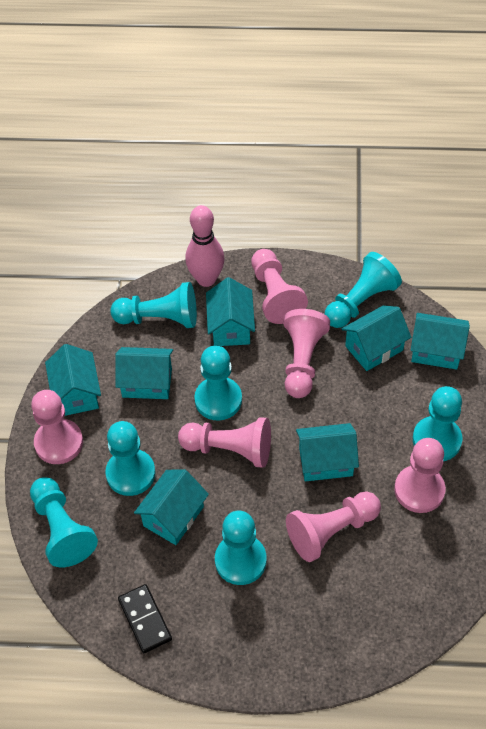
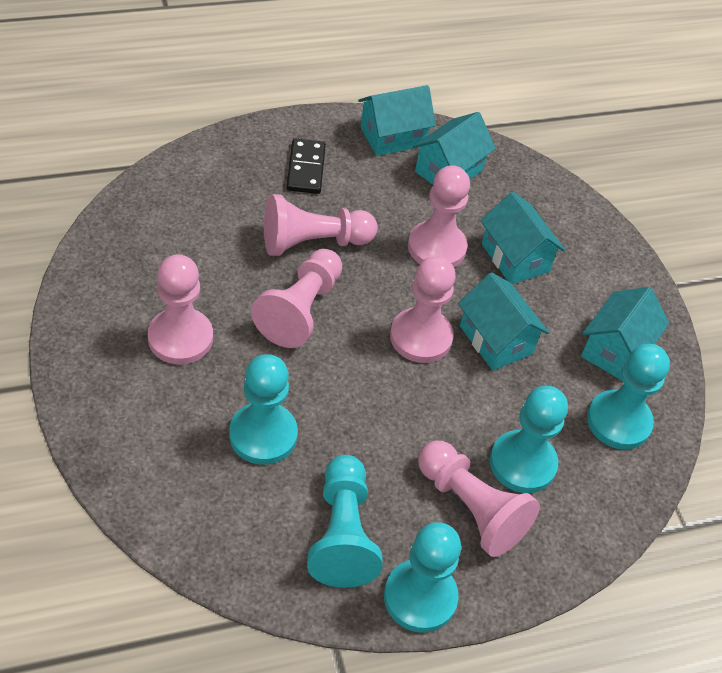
pink bowling pin: 1 -> 0
turquoise house: 7 -> 5
turquoise pawn: 7 -> 5

